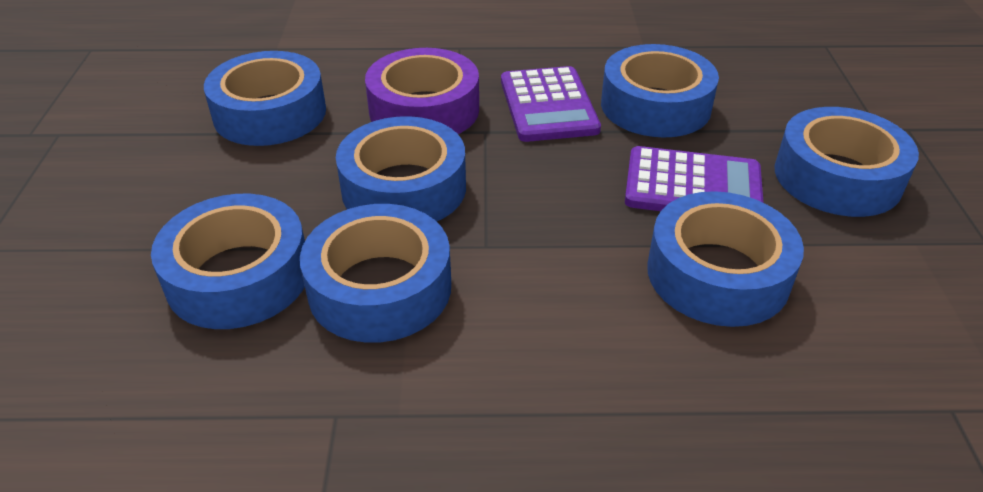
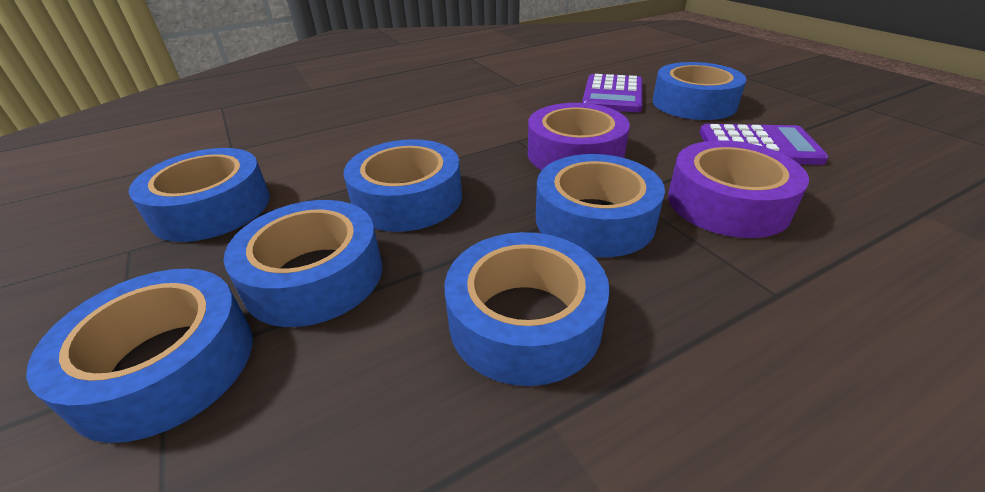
purple tape: 1 -> 2

